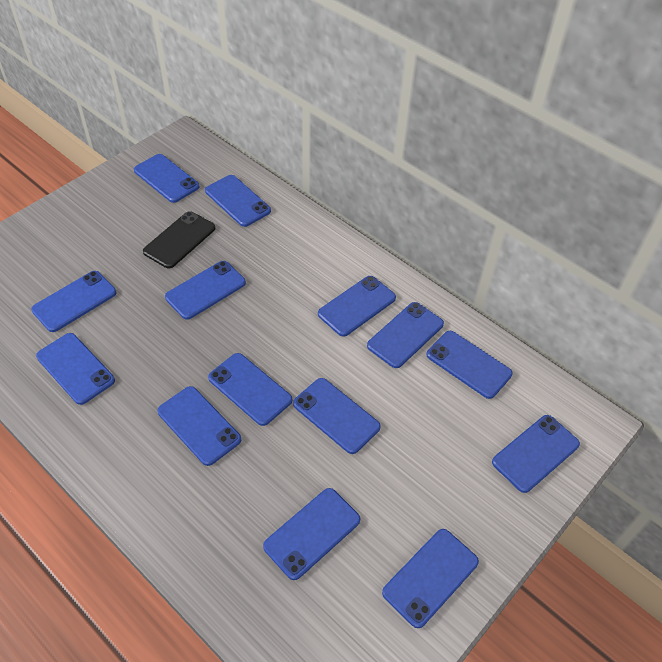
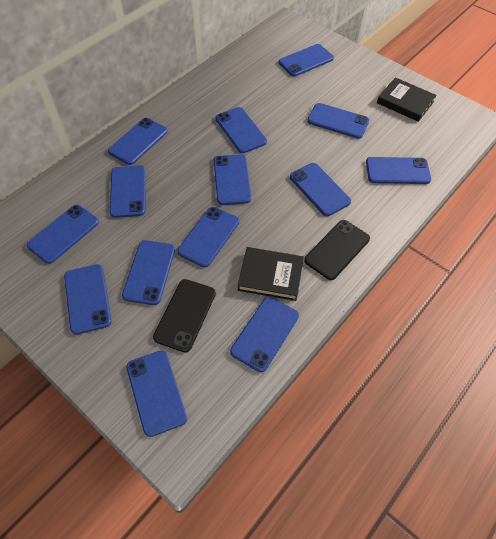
black book: 0 -> 2
black phone: 1 -> 2

